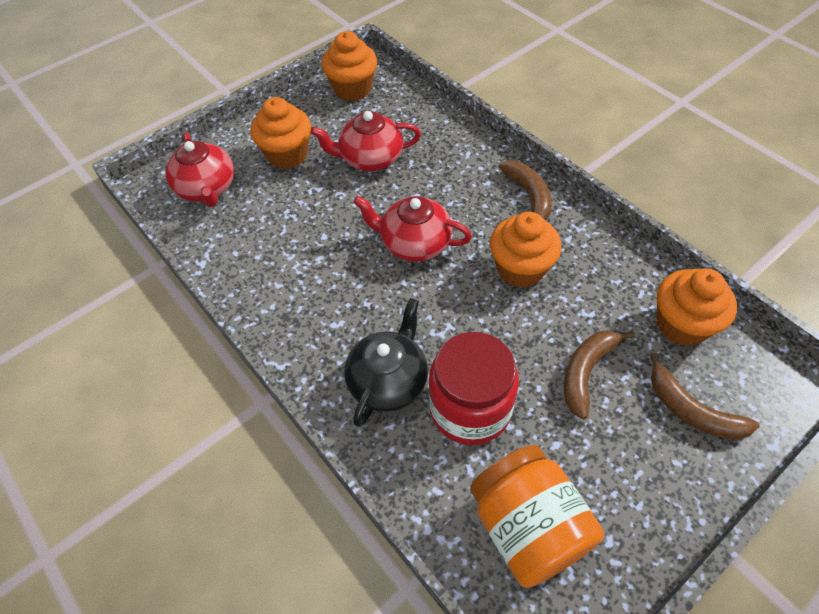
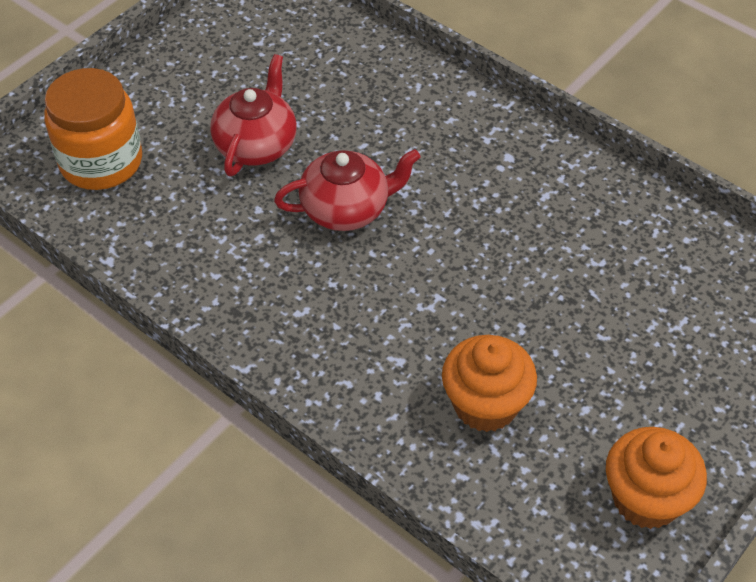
black teapot: 1 -> 0
brown banana: 3 -> 0
orange cupcake: 4 -> 2
red jar: 1 -> 0
red teapot: 3 -> 2

